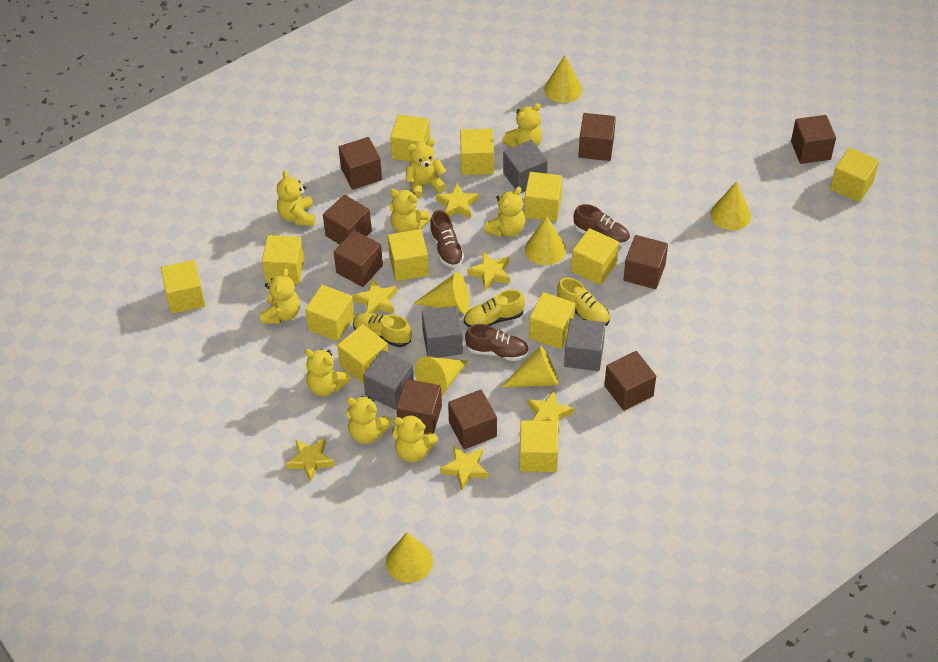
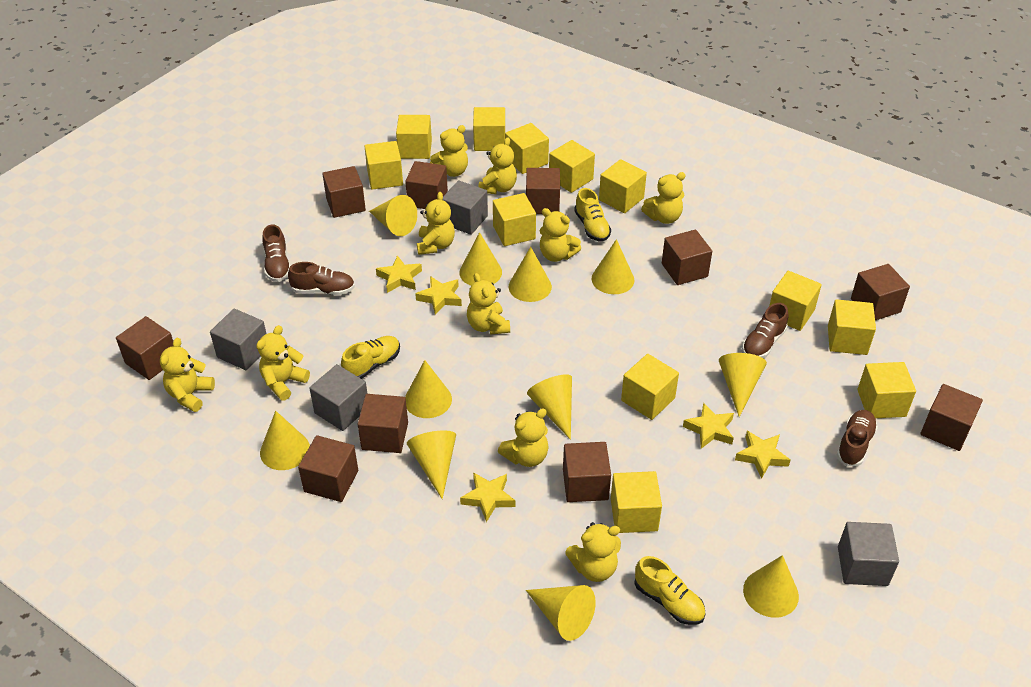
brown cube: 9 -> 10
brown shoe: 3 -> 4
yellow cone: 7 -> 11
yellow star: 6 -> 5
yellow teddy bear: 9 -> 10

